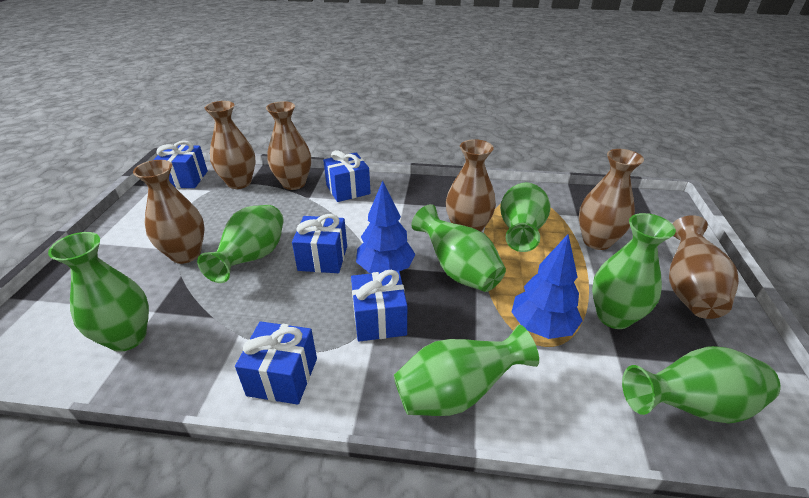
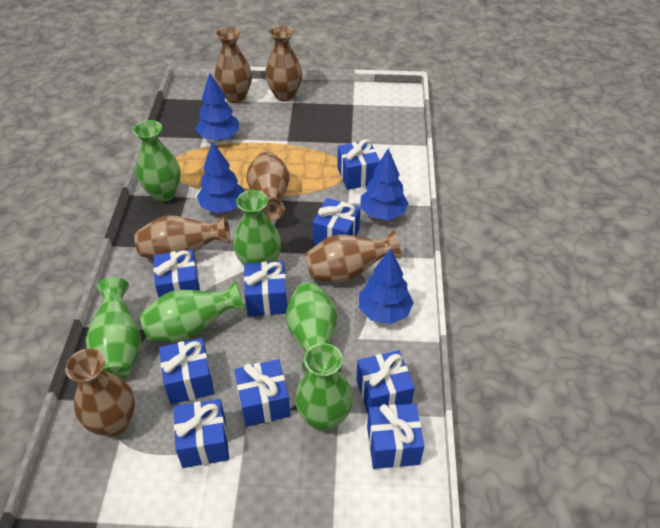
blue gift: 5 -> 9
blue tree: 2 -> 4
green vase: 7 -> 6

